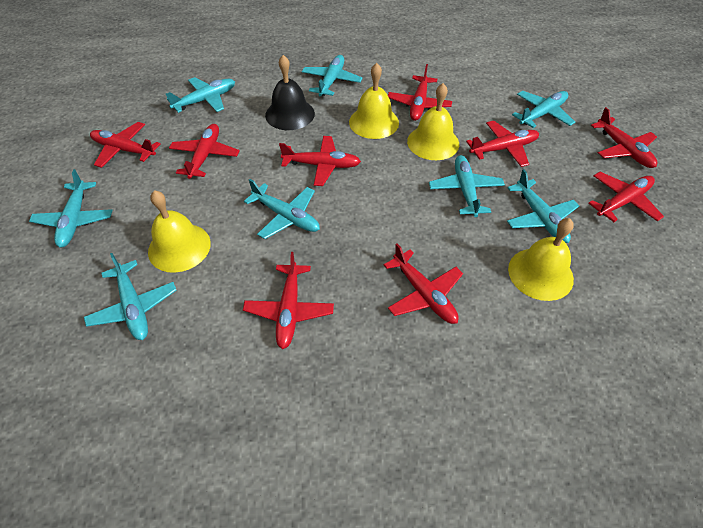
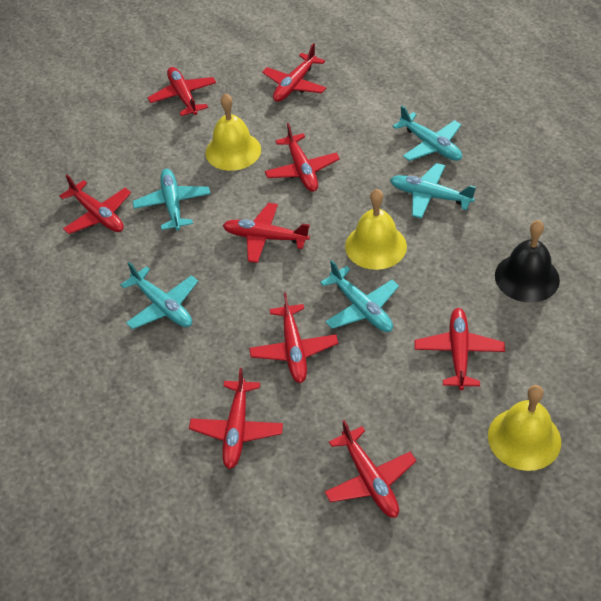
turquoise plane: 8 -> 5
yellow bell: 4 -> 3

